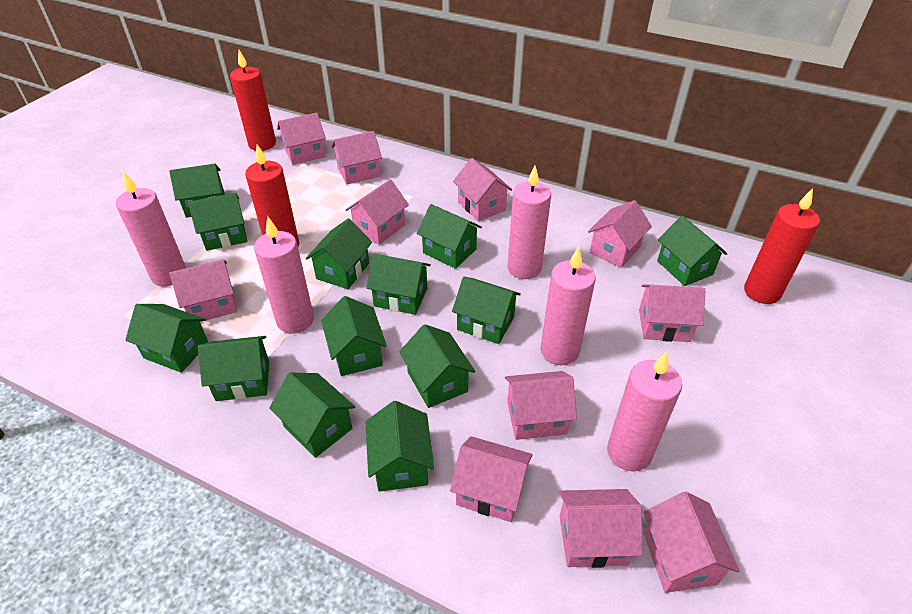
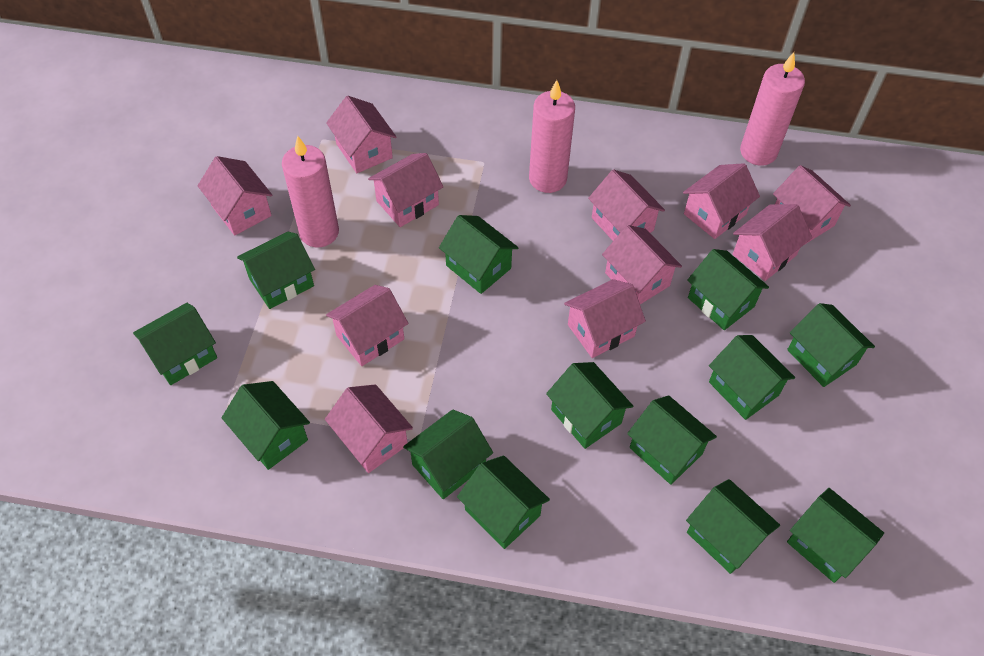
pink candle: 5 -> 3
red candle: 3 -> 0

